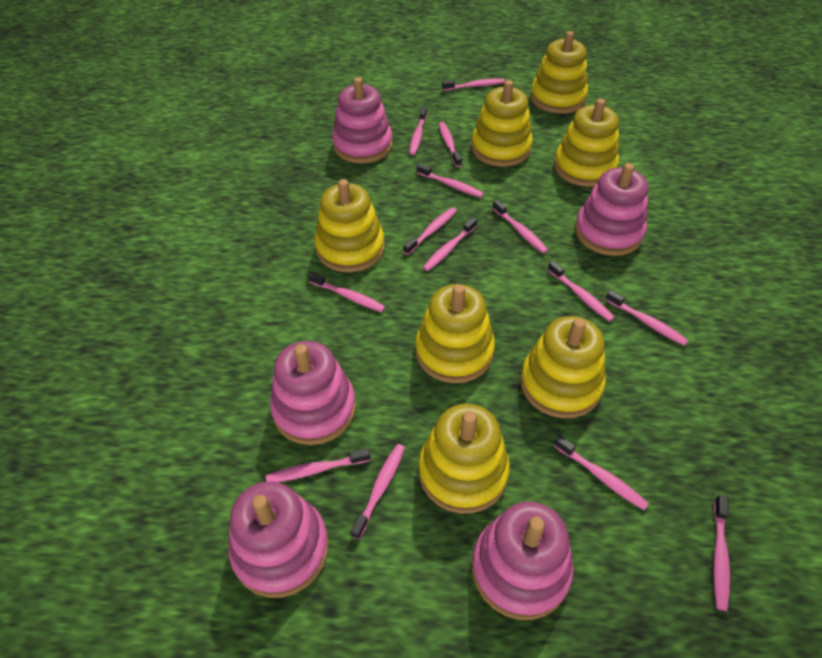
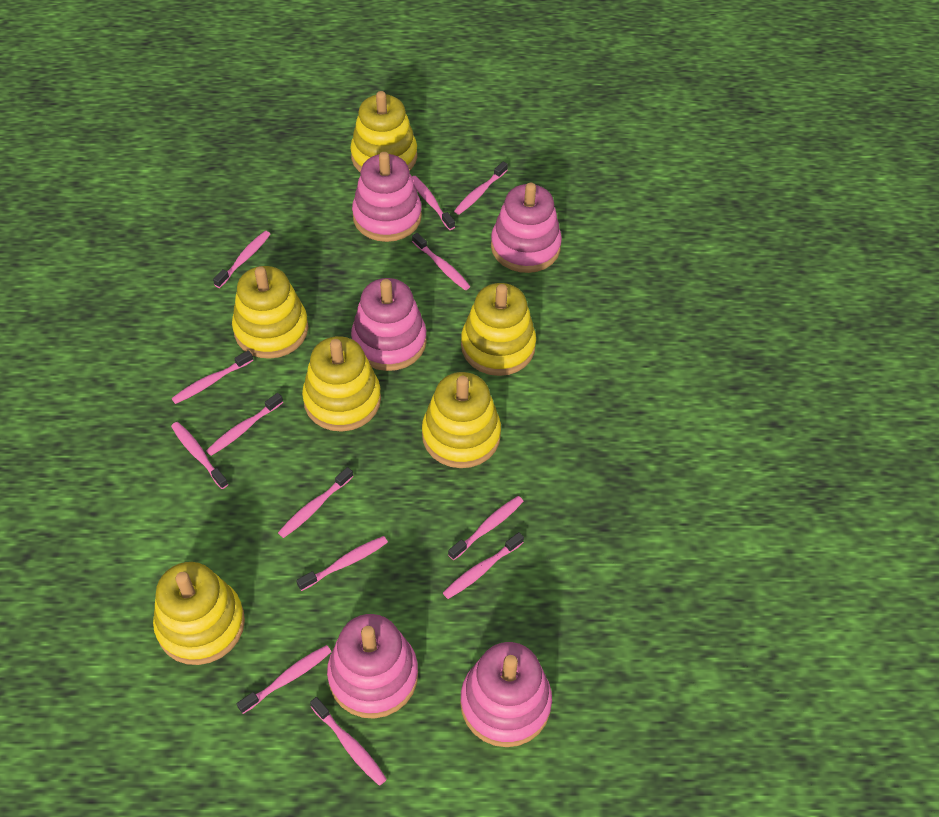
pink toothbrush: 14 -> 13
yellow stacking toy: 7 -> 6

